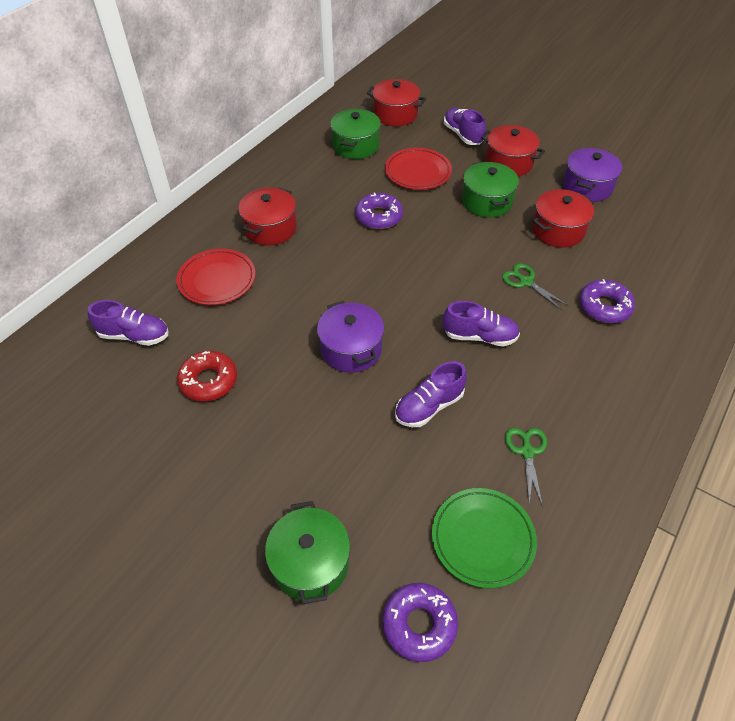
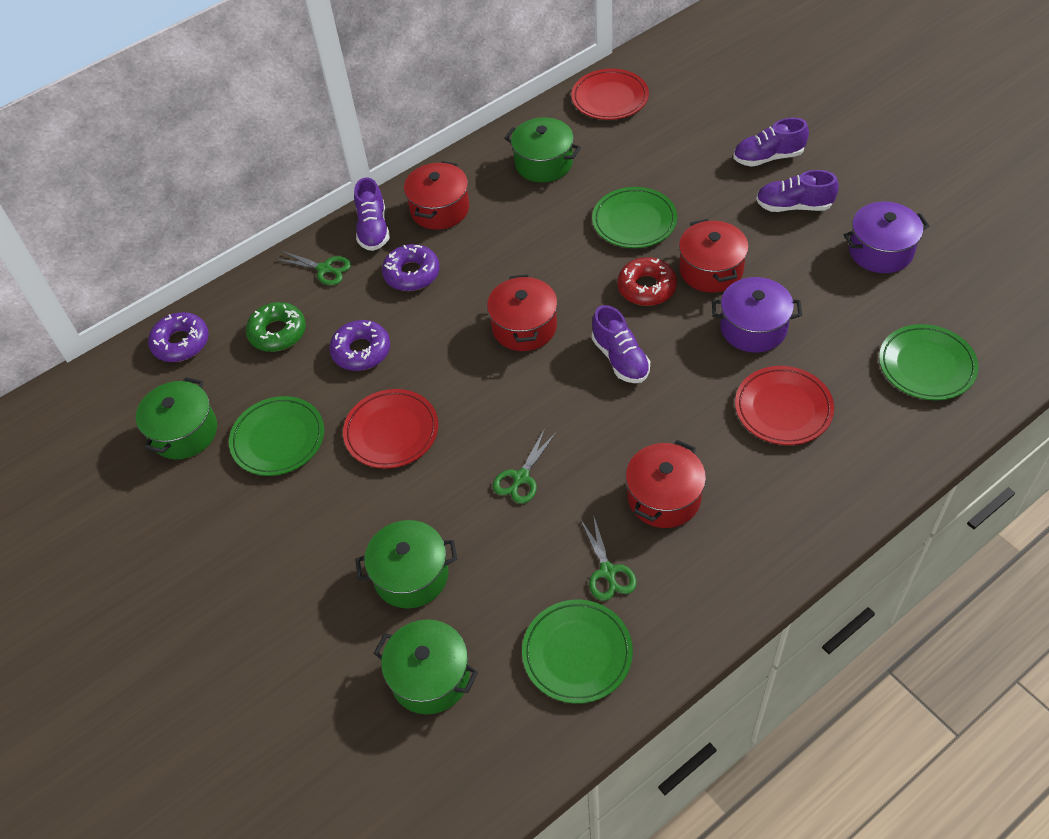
green donut: 0 -> 1
green plate: 1 -> 4
green pot: 3 -> 4
green scissors: 2 -> 3
red plate: 2 -> 3

